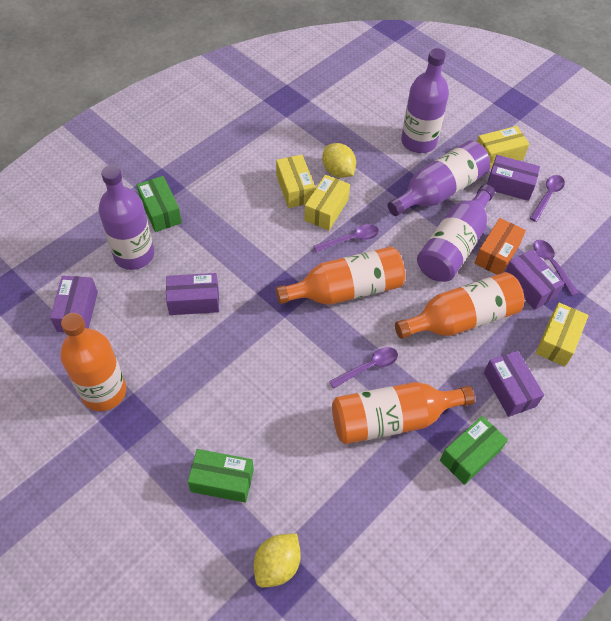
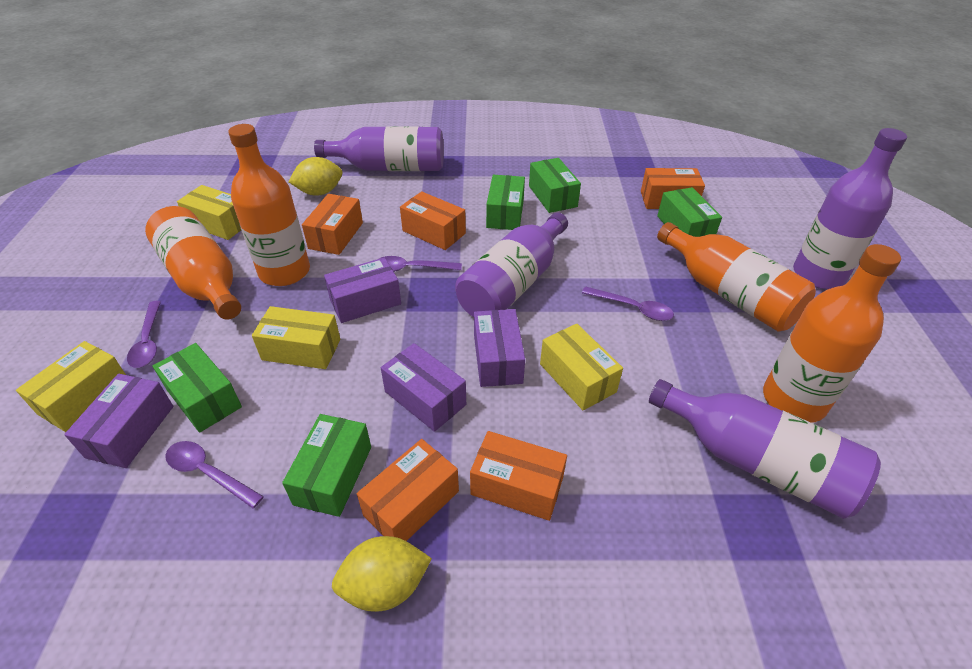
green box: 3 -> 5
orange box: 1 -> 5
purple box: 5 -> 4

